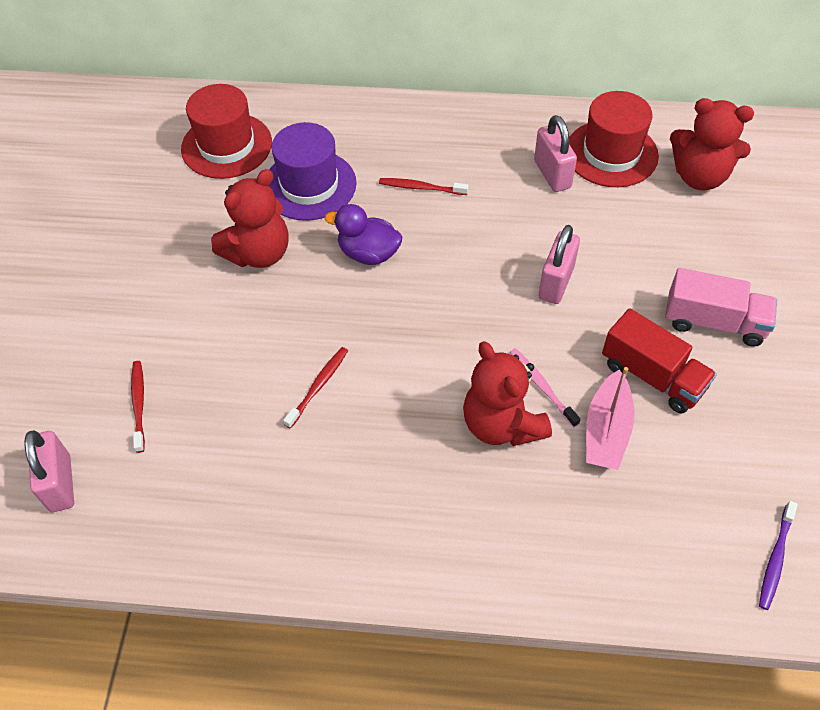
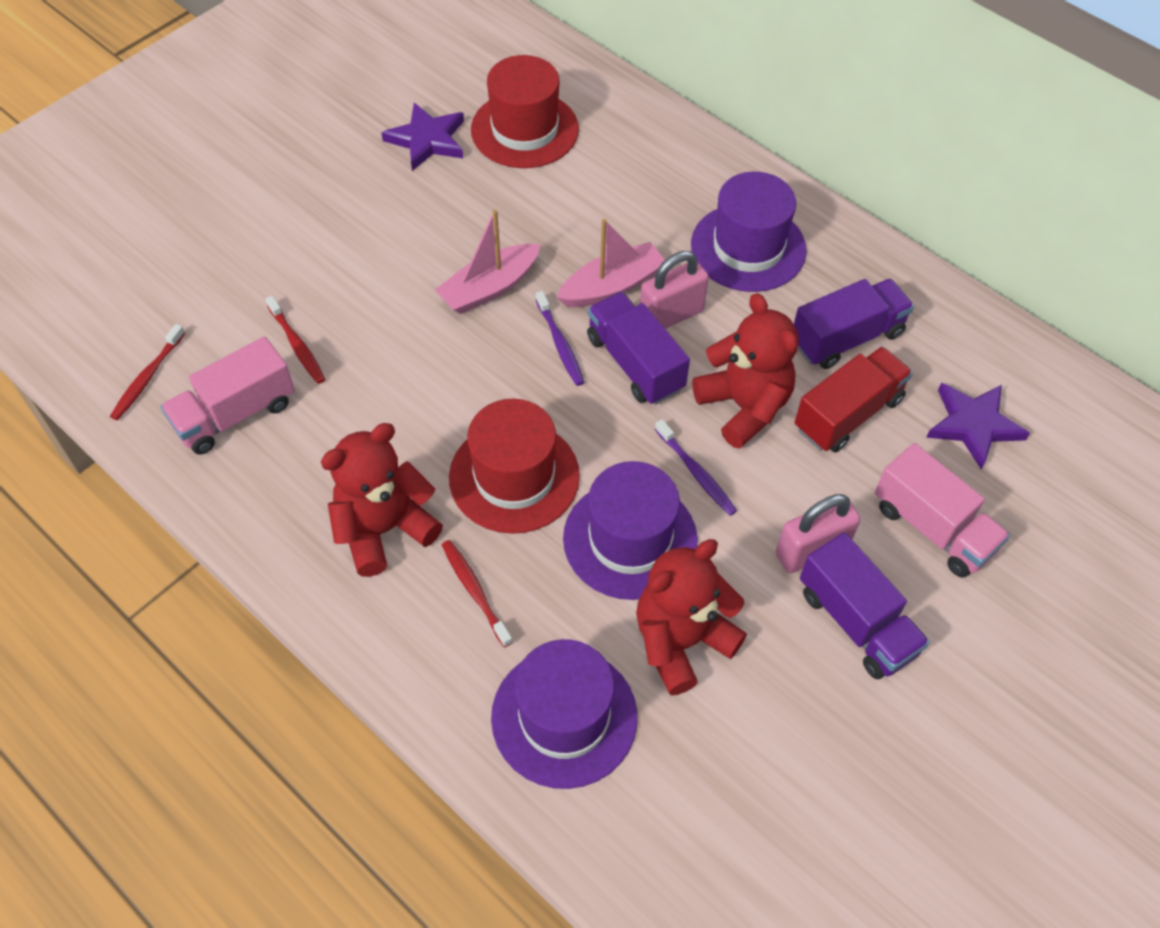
pink boat: 1 -> 2
pink padlock: 3 -> 2
pink toothbrush: 1 -> 0
pink truck: 1 -> 2
purple duck: 1 -> 0
purple hat: 1 -> 3
purple star: 0 -> 2
purple toothbrush: 1 -> 2
purple truck: 0 -> 3

